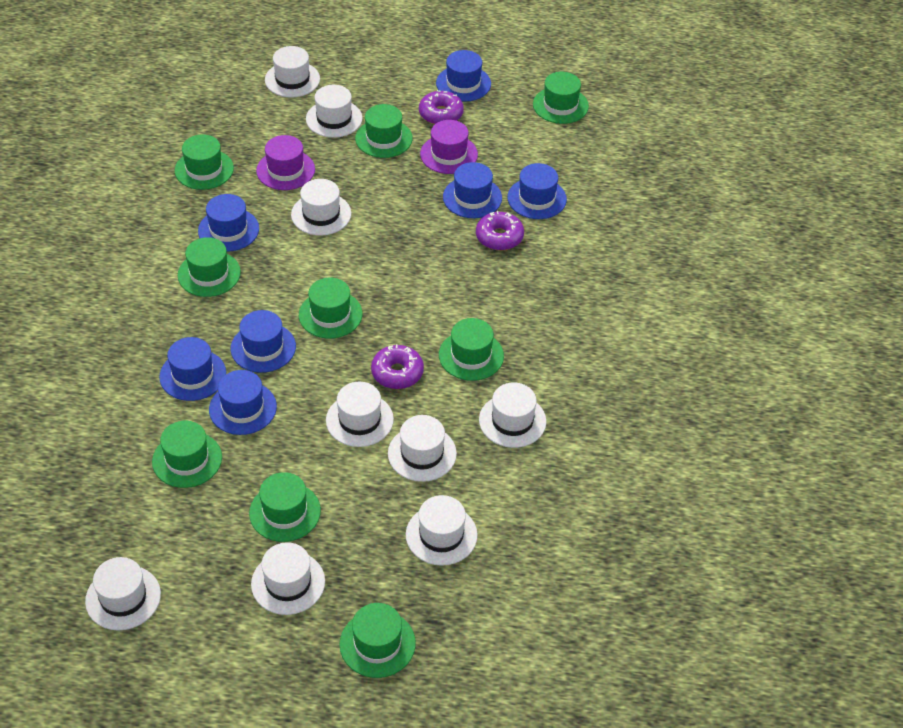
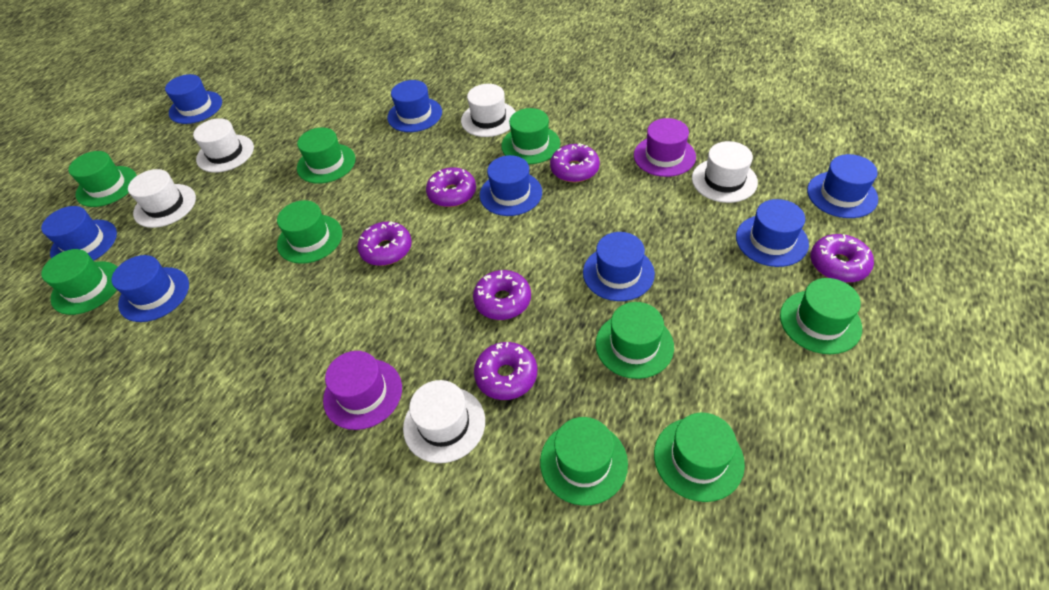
blue hat: 7 -> 8
purple donut: 3 -> 6
white hat: 9 -> 5

